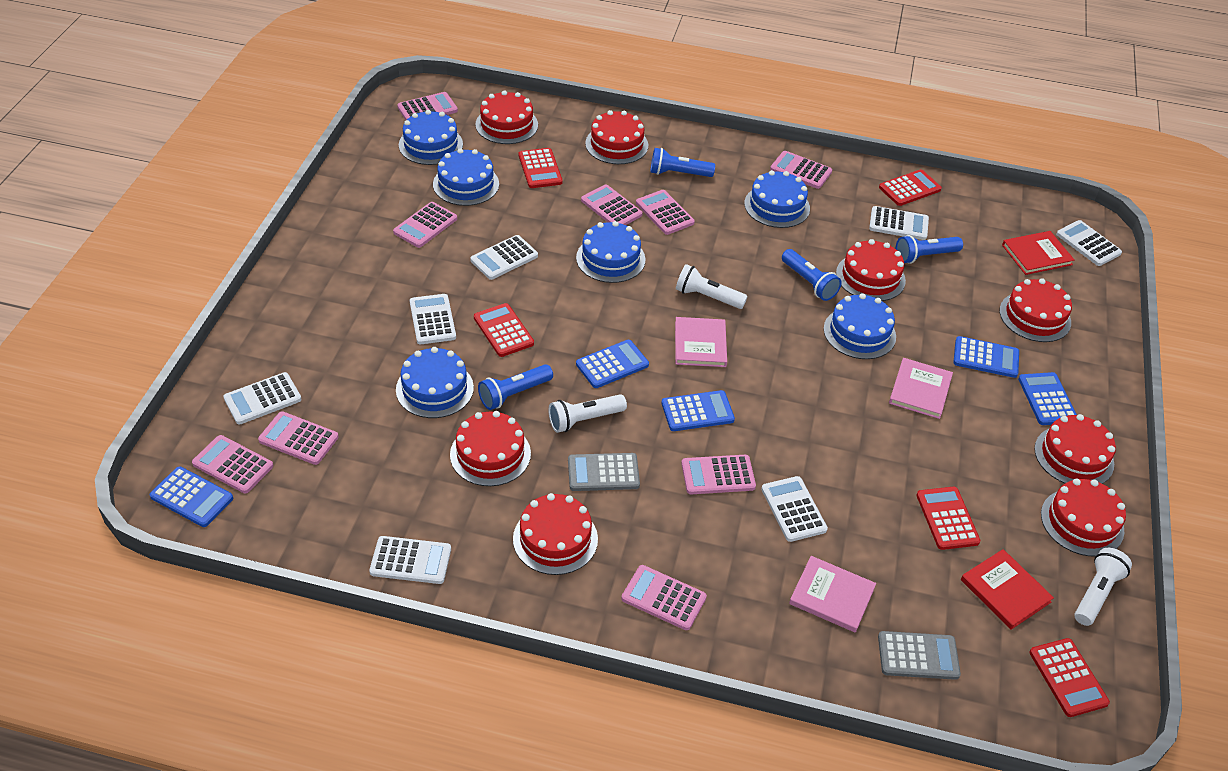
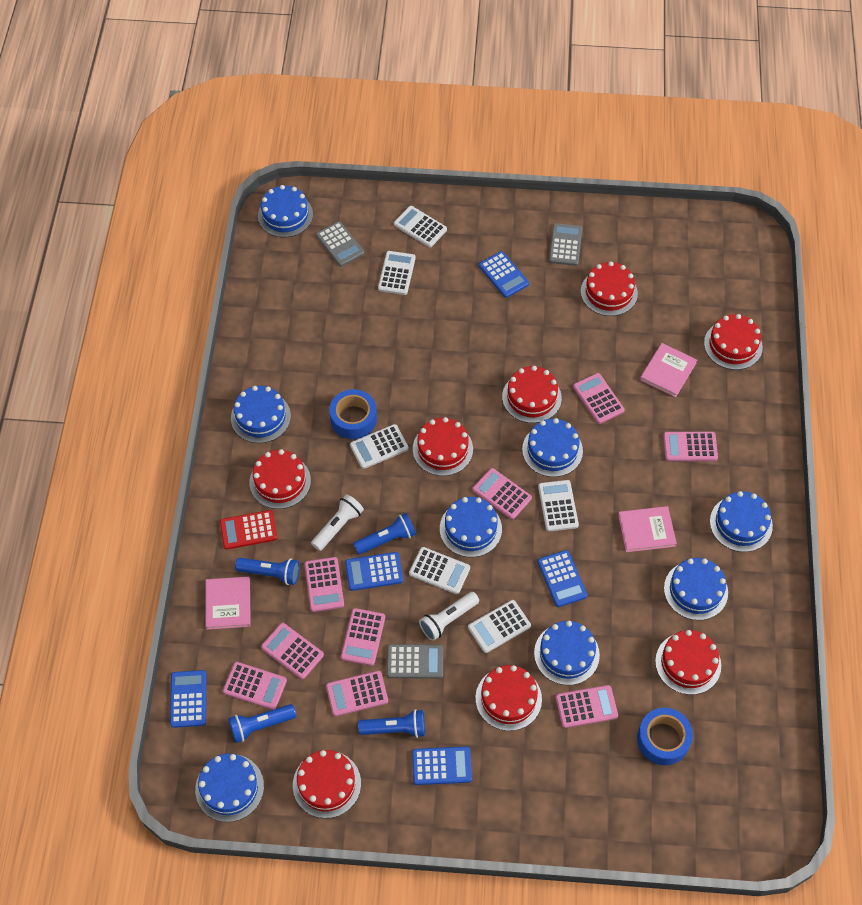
blue cake: 6 -> 8
blue tape: 0 -> 2
grey calculator: 2 -> 3
red book: 2 -> 0
red calculator: 5 -> 1
white calculator: 7 -> 6
white flashlight: 3 -> 2

